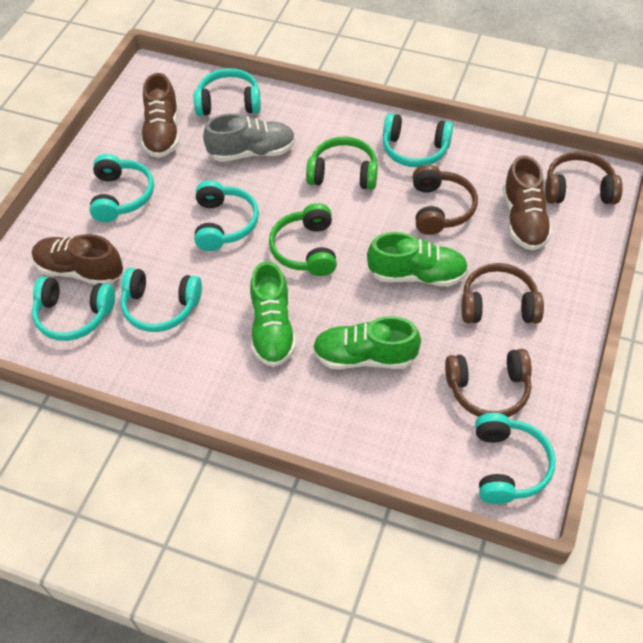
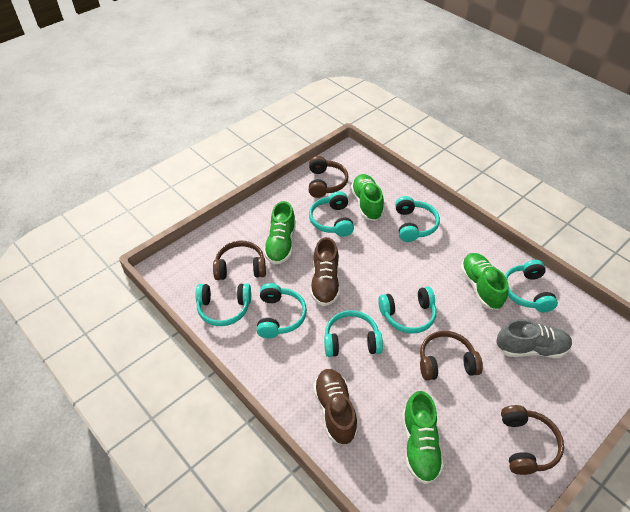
brown shoe: 3 -> 2
green headphones: 2 -> 0
green shoe: 3 -> 4

